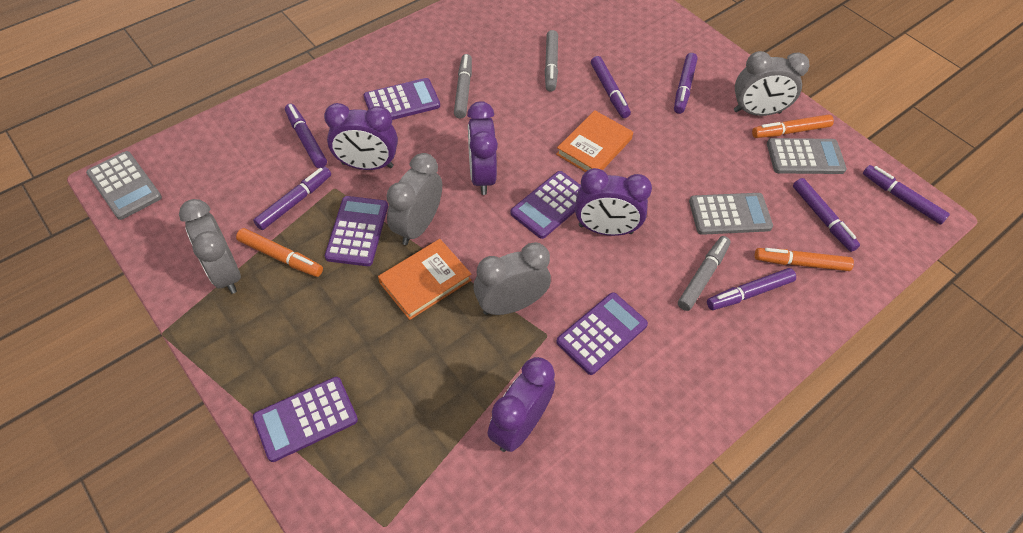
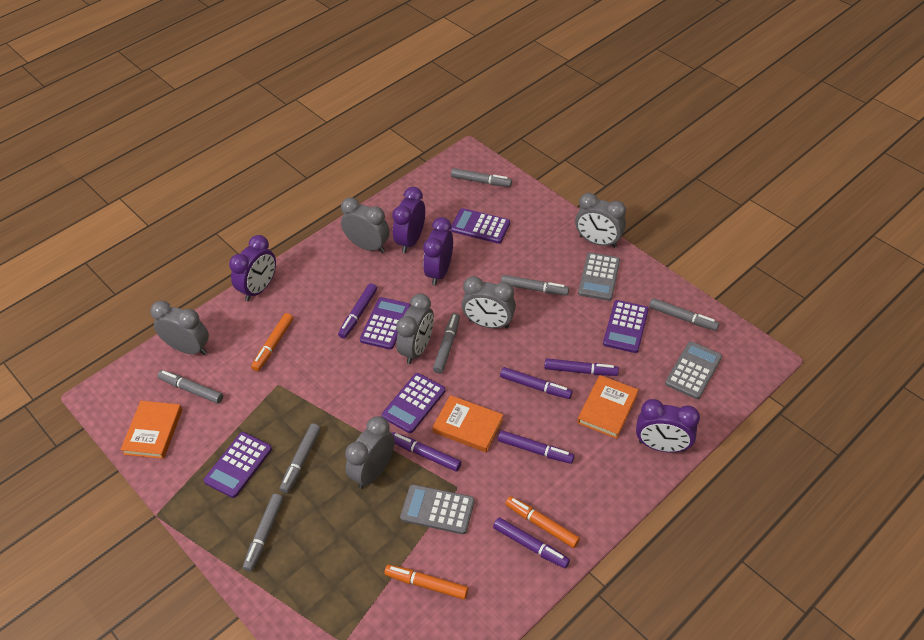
grey clock: 4 -> 6
grey marker: 3 -> 7
orange book: 2 -> 3
purple marker: 7 -> 6

